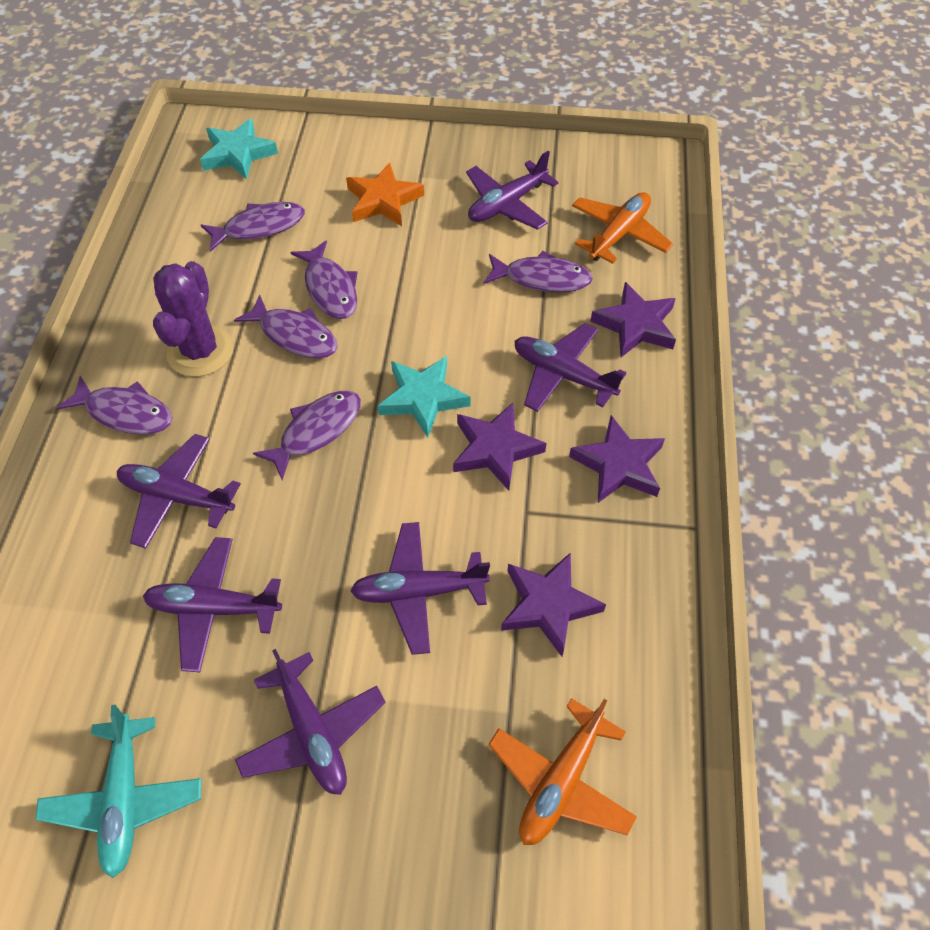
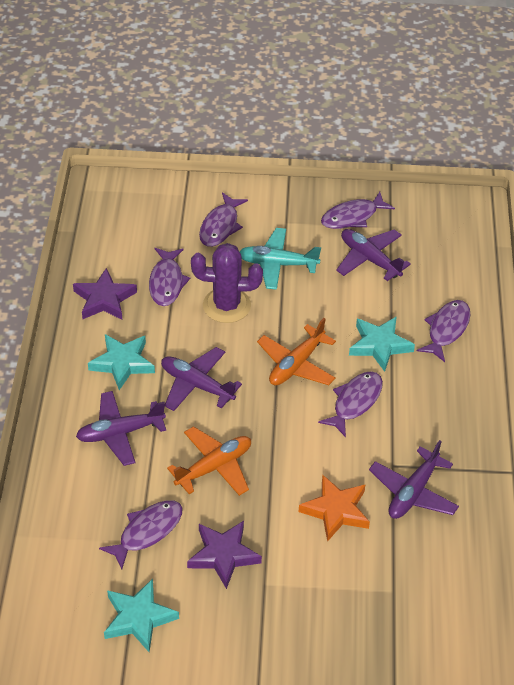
purple plane: 6 -> 4
purple star: 4 -> 2
turquoise star: 2 -> 3

